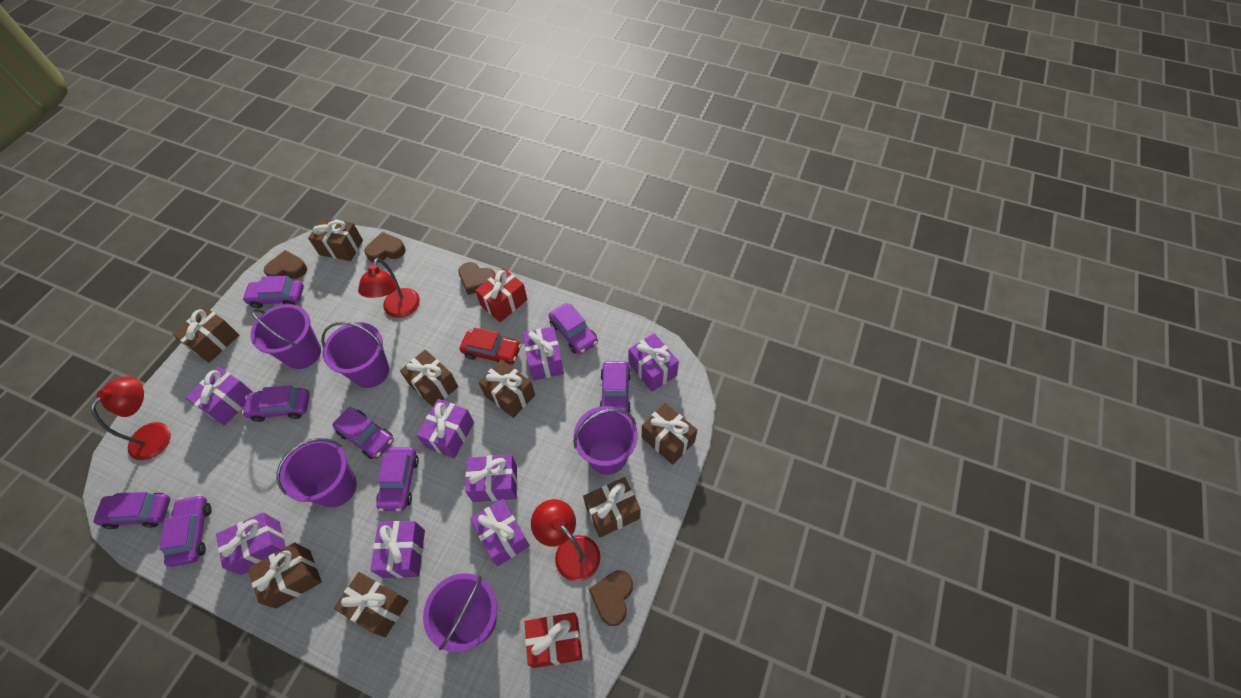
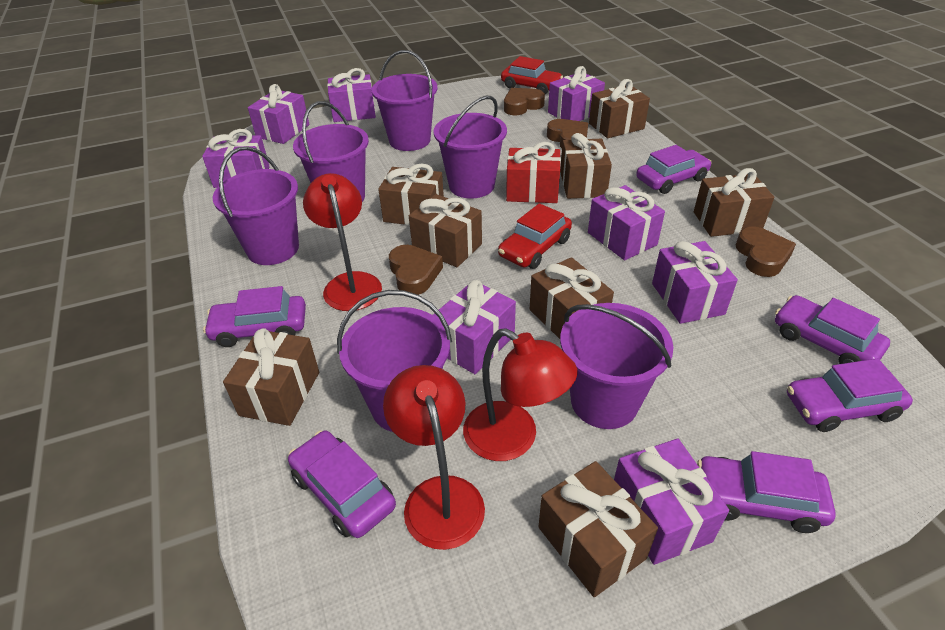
purple bucket: 5 -> 6
purple car: 8 -> 6
red car: 1 -> 2
red gift: 2 -> 1

